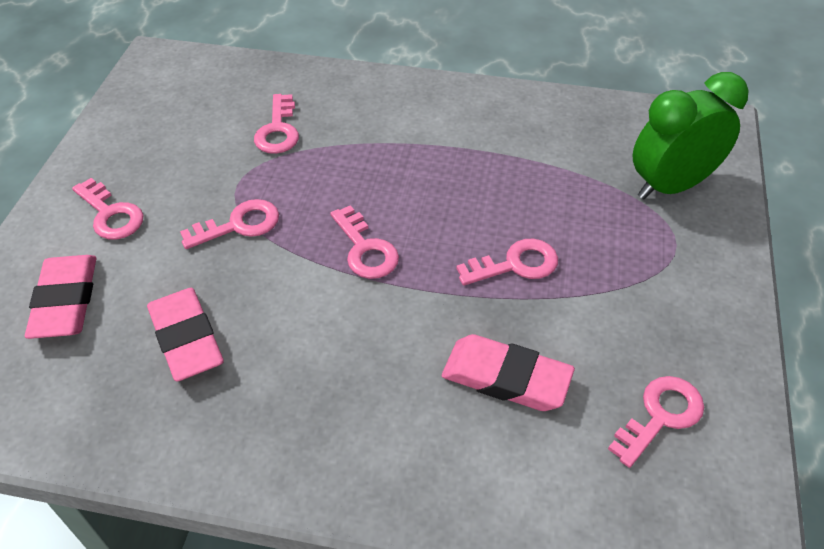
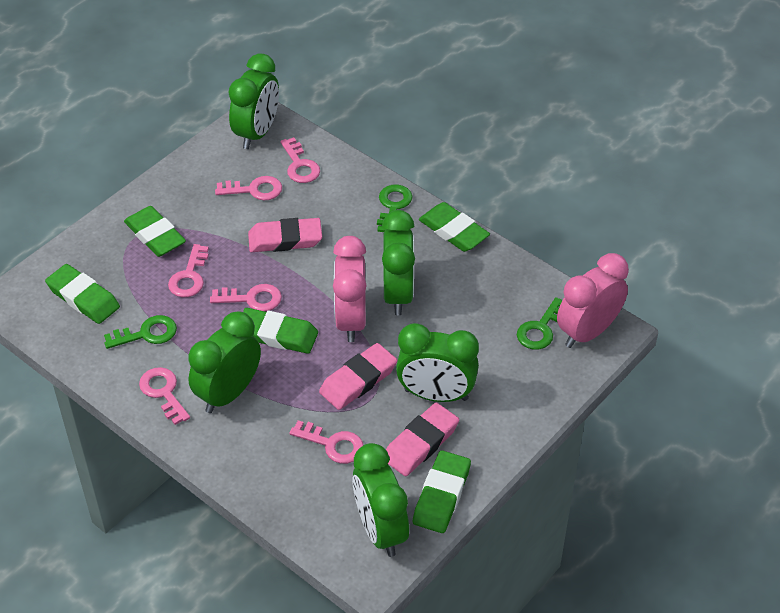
green clock: 1 -> 5
green eraser: 0 -> 5
green key: 0 -> 3
pink clock: 0 -> 2

